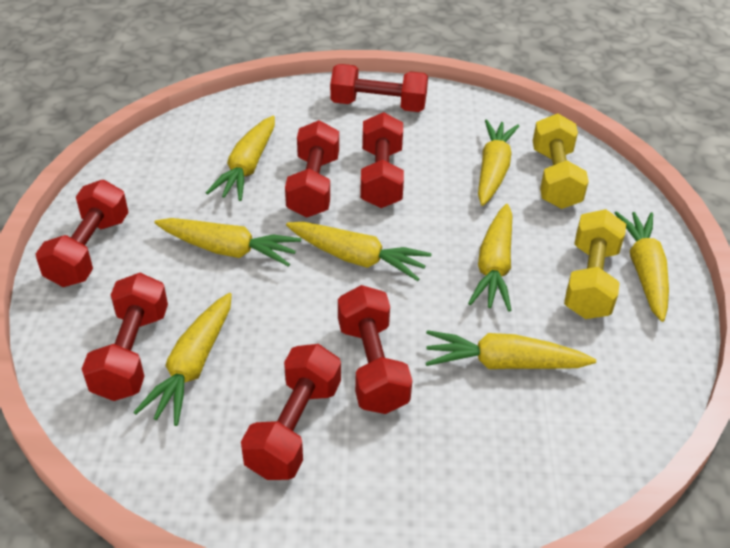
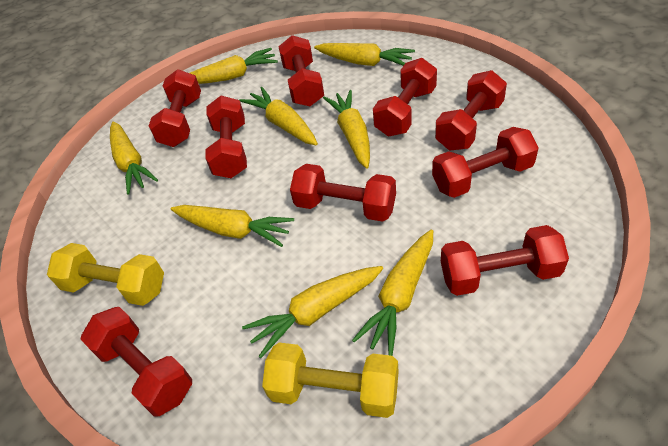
red dumbbell: 7 -> 9

